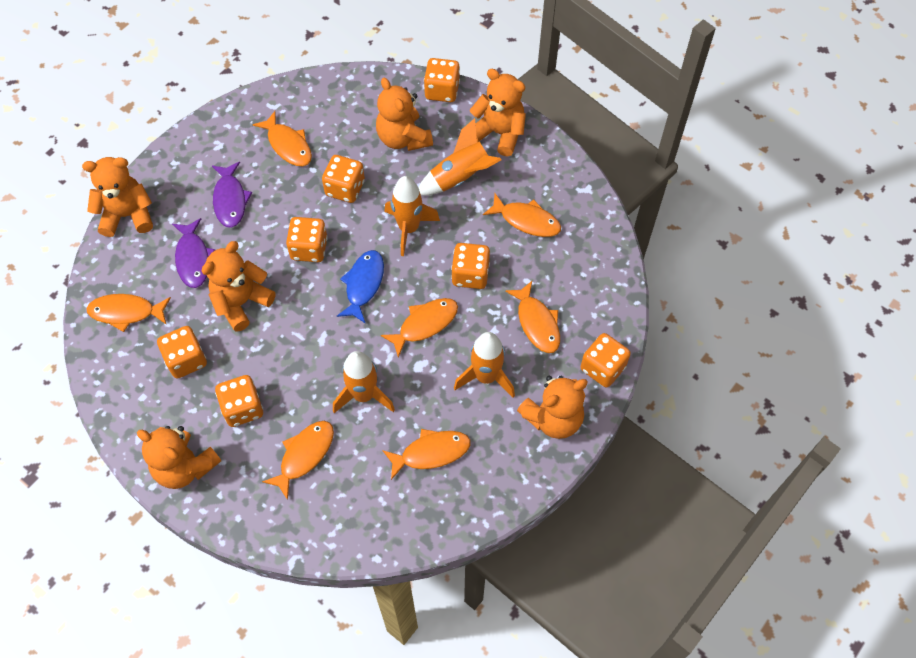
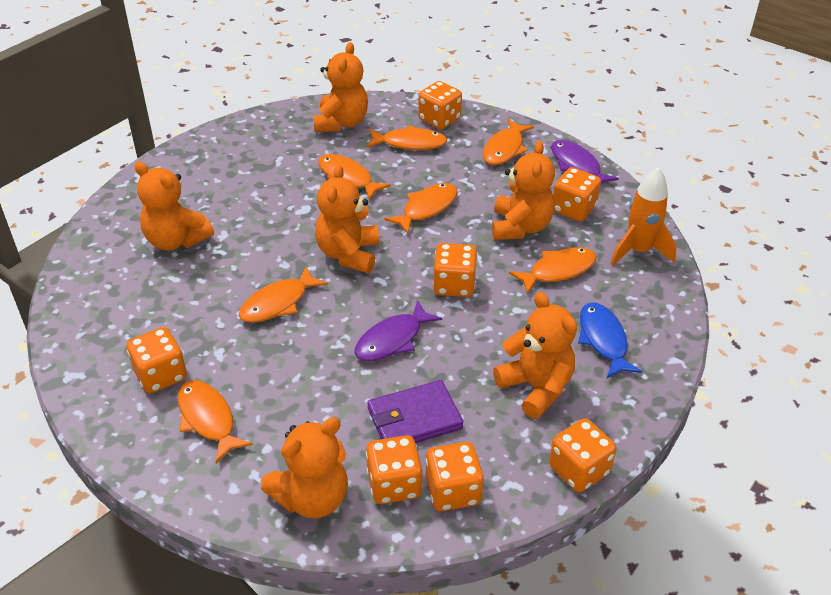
orange rocket: 4 -> 1
purple wallet: 0 -> 1

